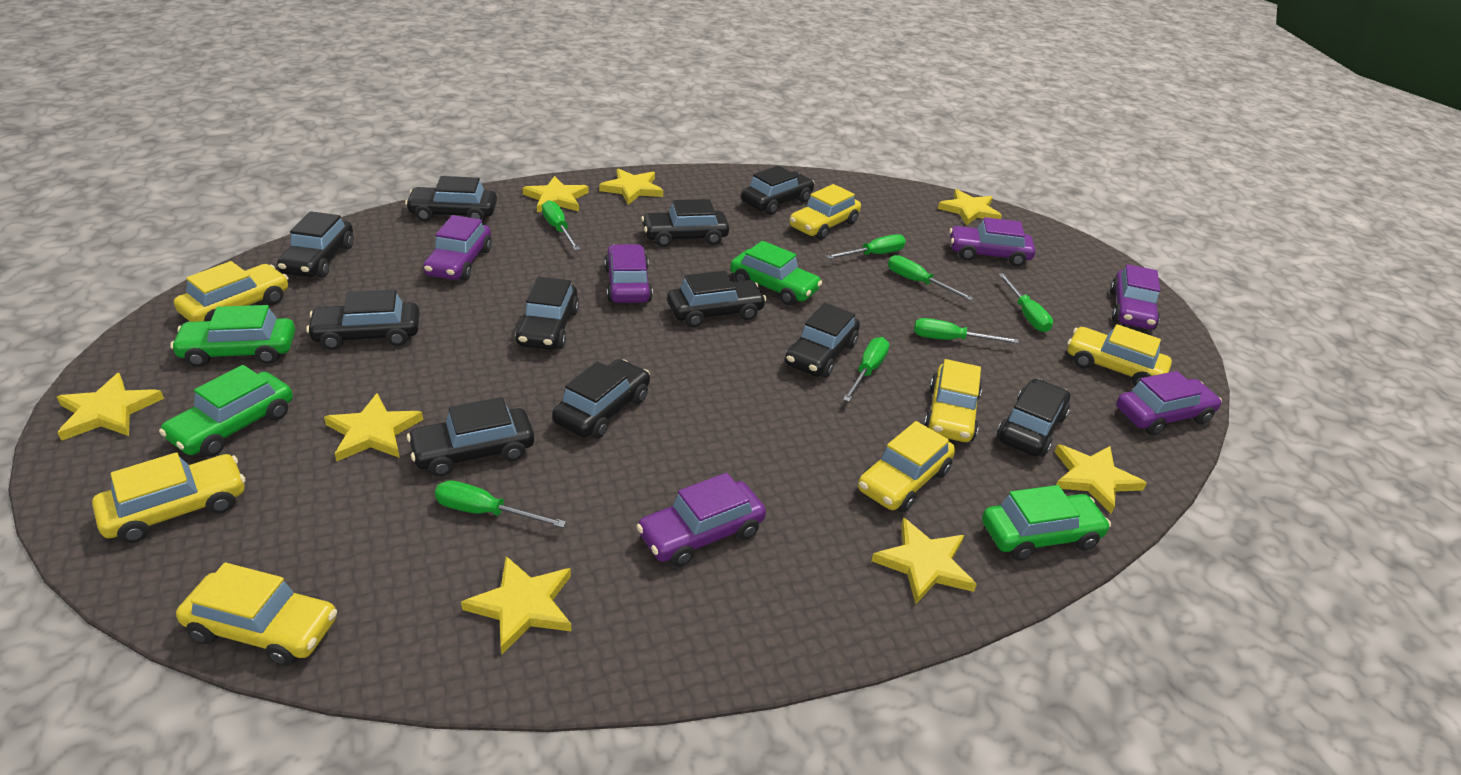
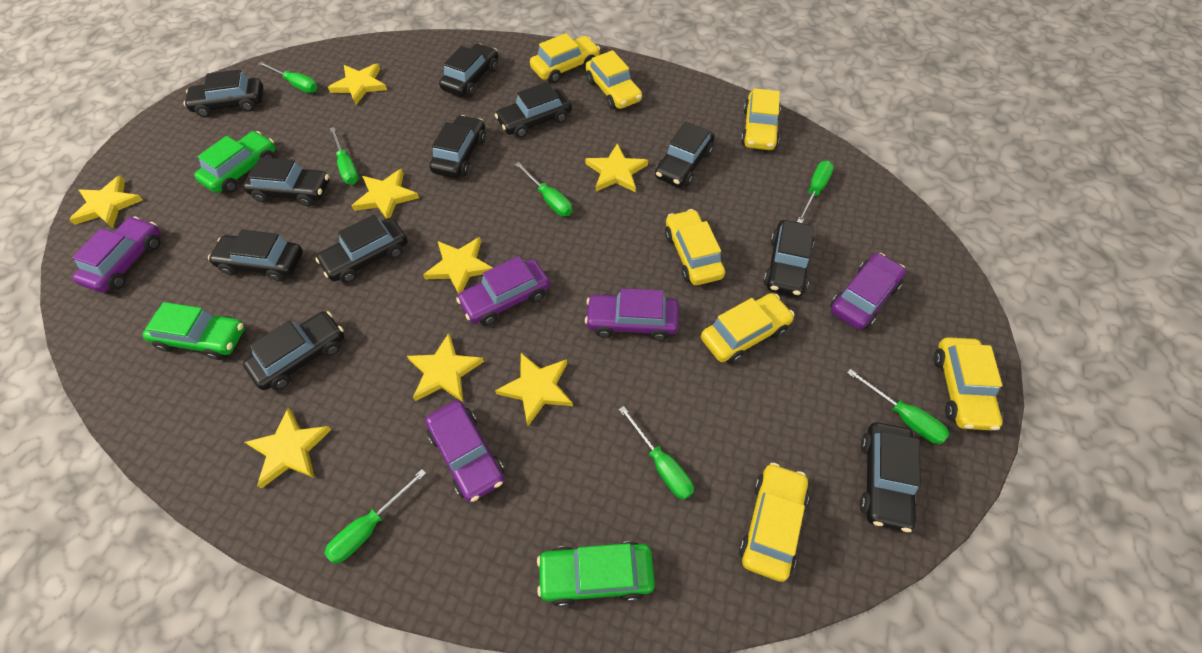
green car: 4 -> 3
purple car: 6 -> 5

